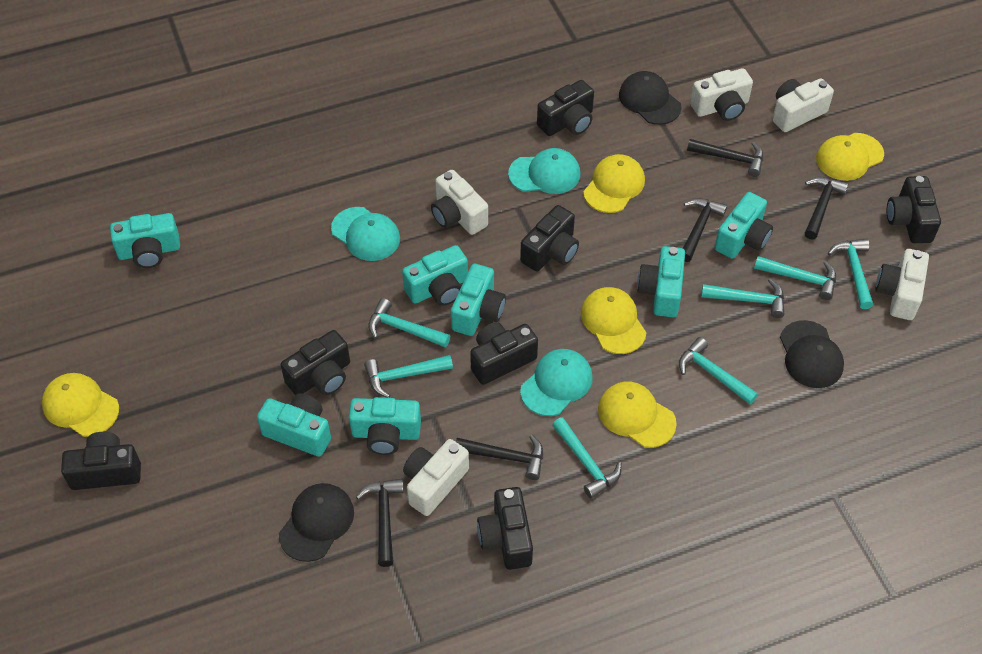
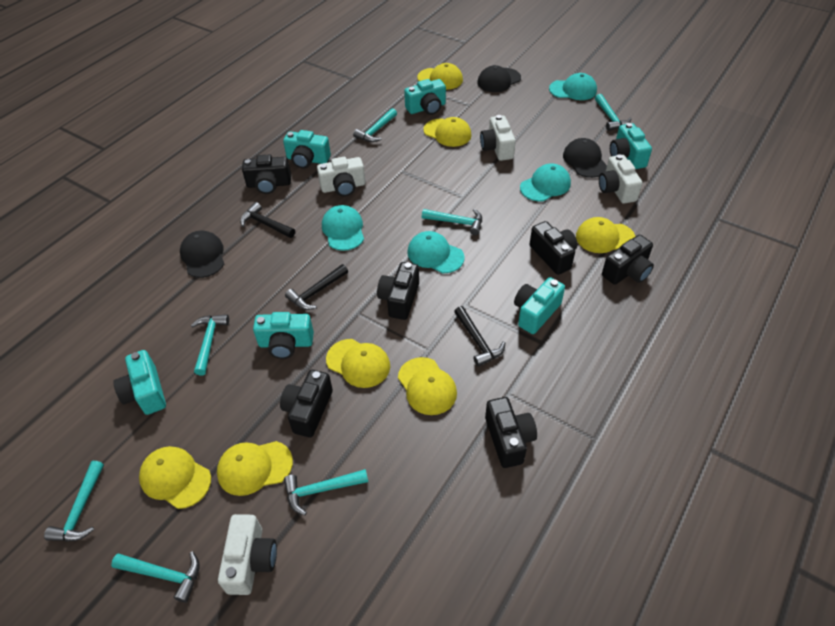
black camera: 7 -> 6
black hammer: 5 -> 3
turquoise camera: 7 -> 6
turquoise cap: 3 -> 4
white camera: 5 -> 4
yellow cap: 5 -> 7

